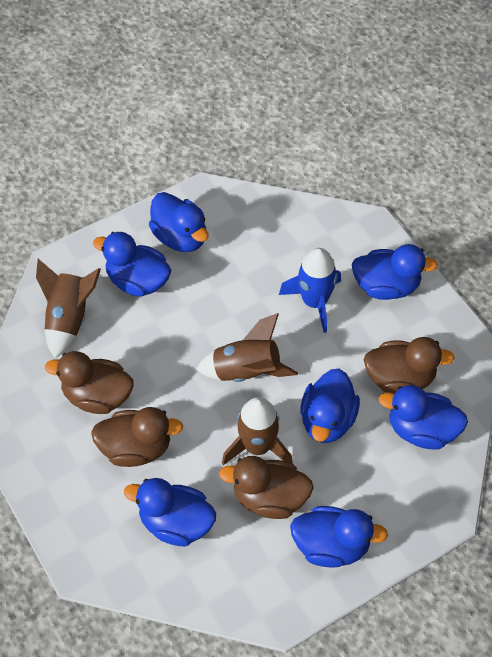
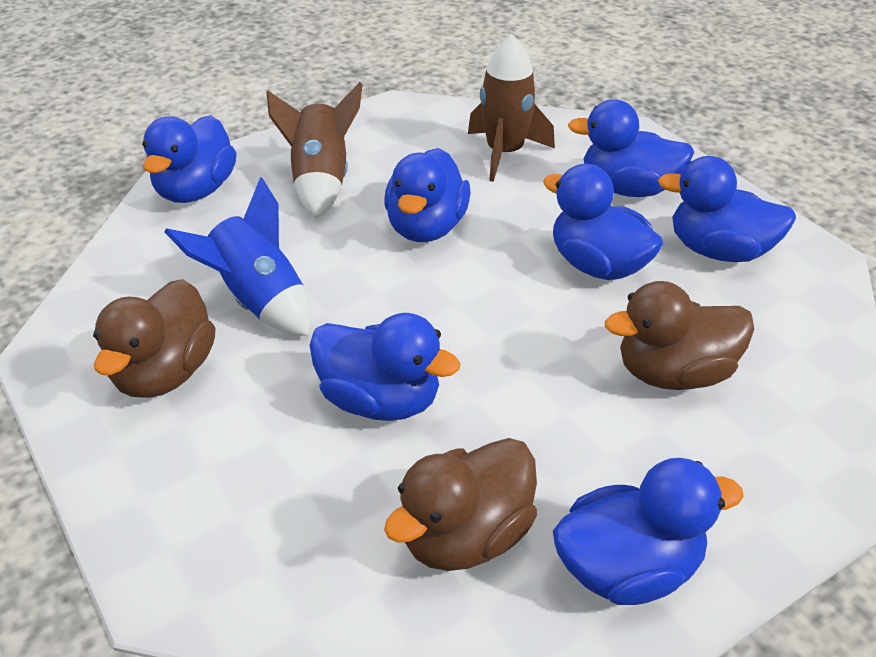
brown duck: 4 -> 3
brown rocket: 3 -> 2

